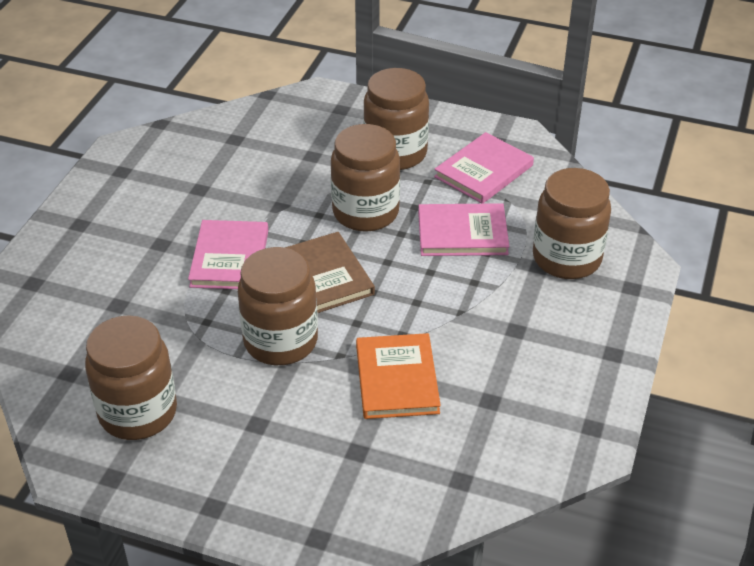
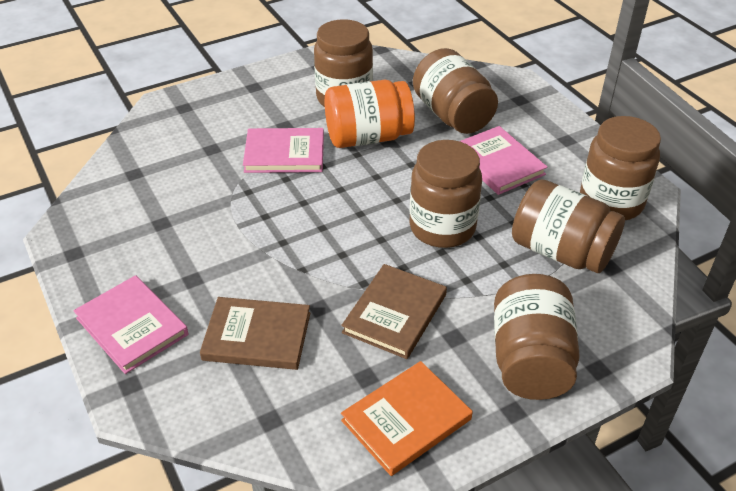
brown book: 1 -> 2
brown jar: 5 -> 6
orange jar: 0 -> 1

